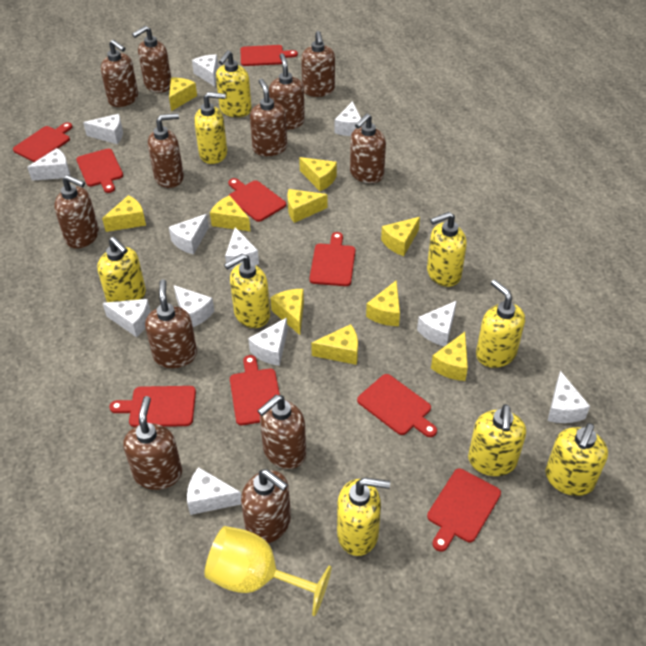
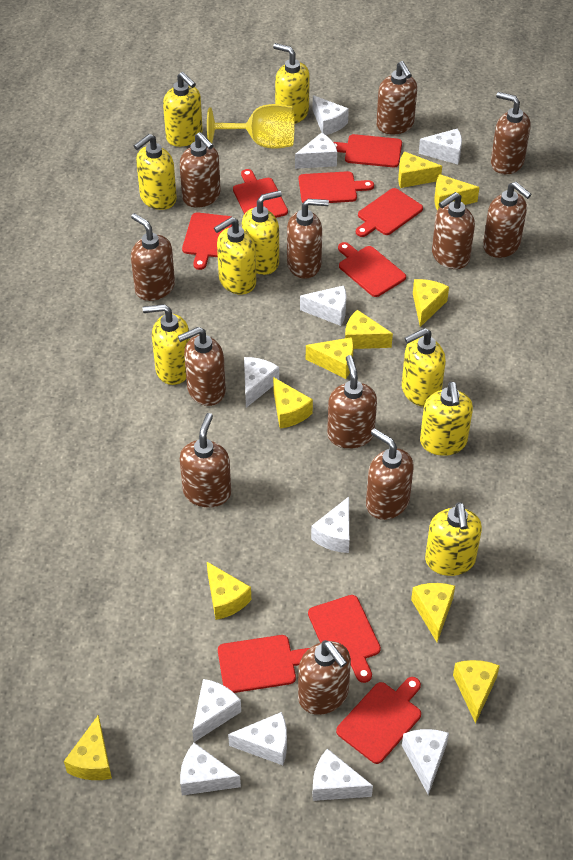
white cheese: 12 -> 11

